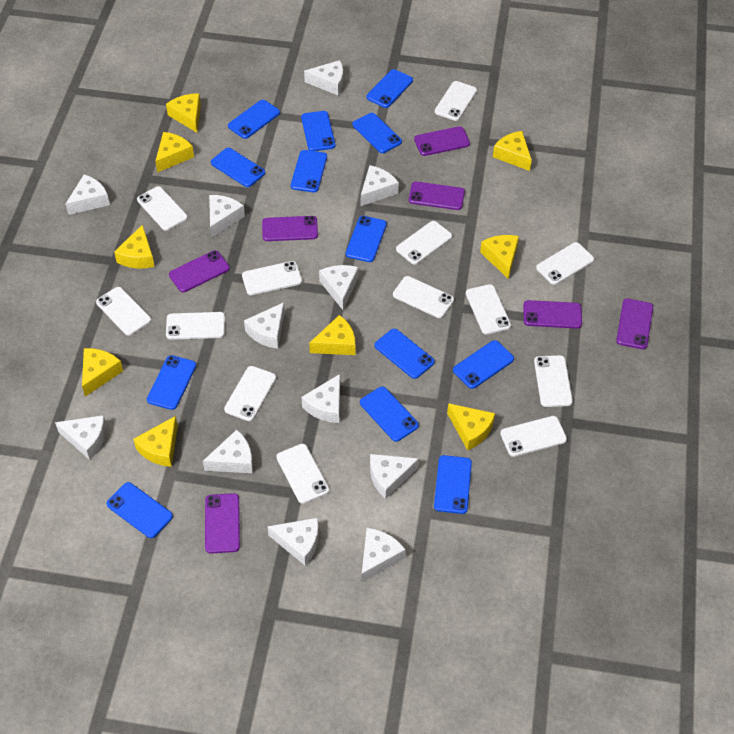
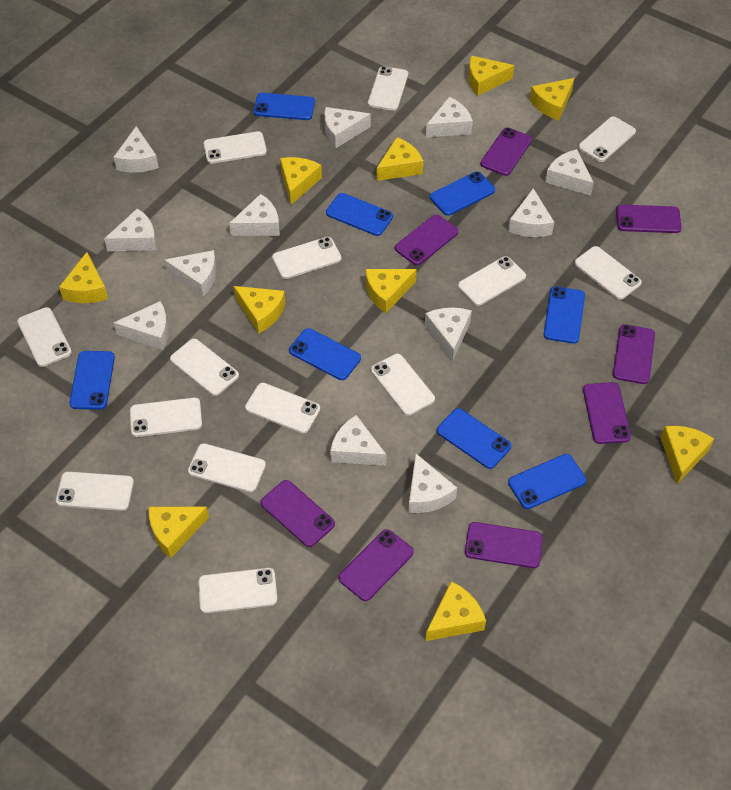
blue phone: 13 -> 8
purple phone: 7 -> 8
white phone: 13 -> 14
yellow cheese: 9 -> 10

